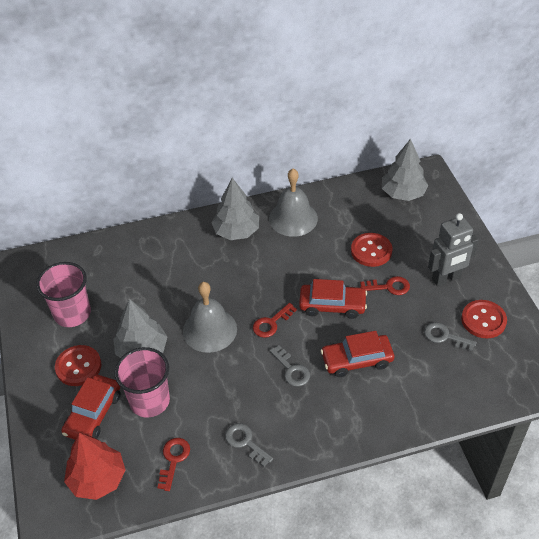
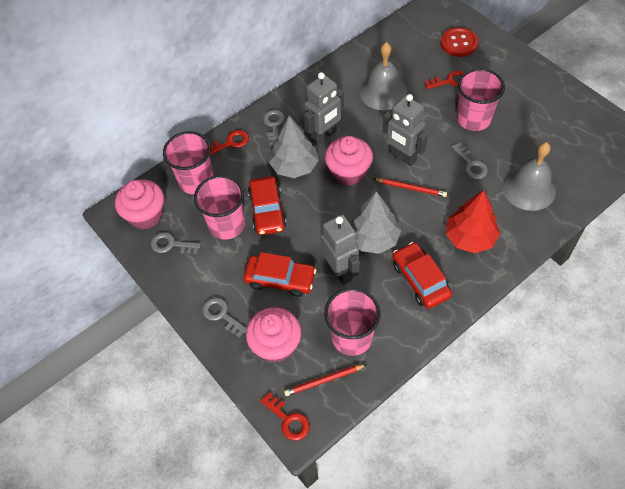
grey key: 3 -> 4
grey robot: 1 -> 3
grey tree: 3 -> 2
pink cup: 2 -> 4
pink cupcake: 0 -> 3
red button: 3 -> 1
red pencil: 0 -> 2

